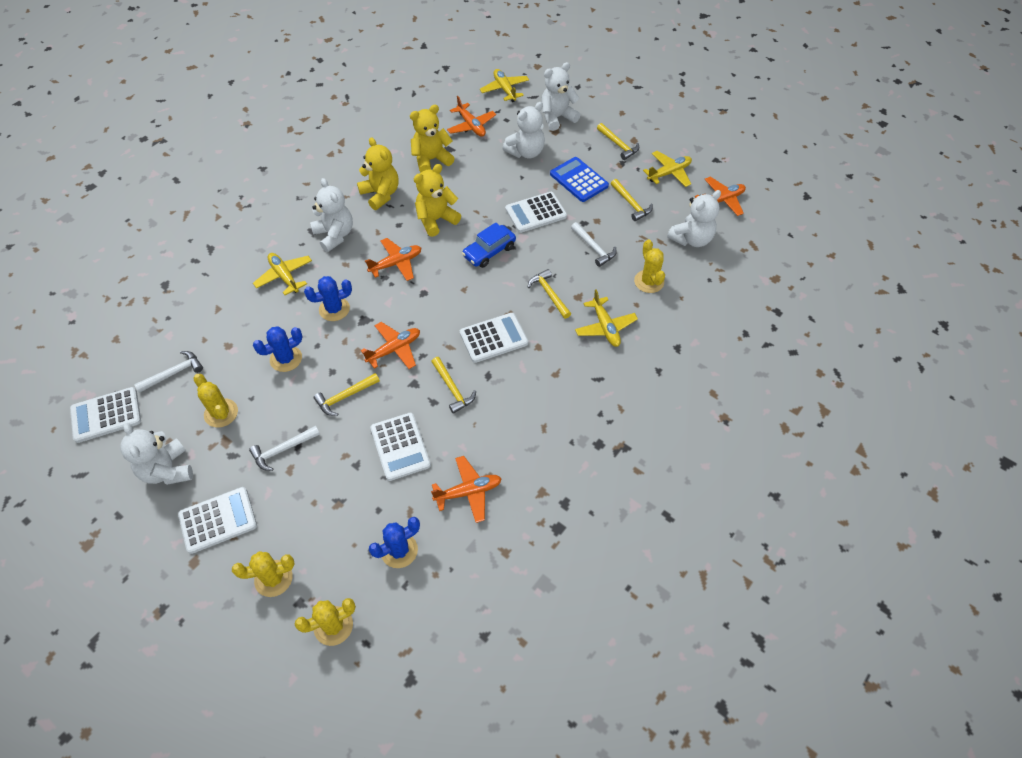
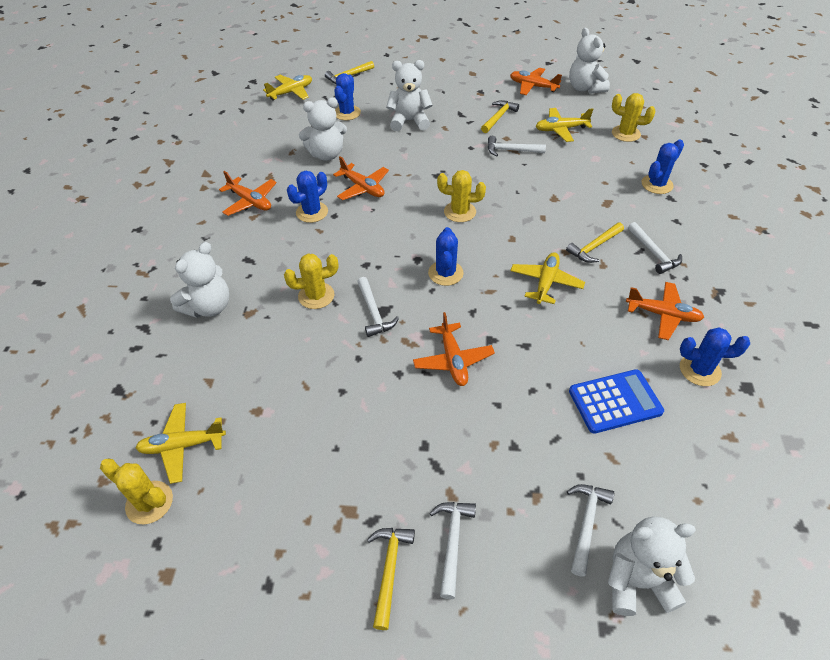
blue cactus: 3 -> 5
blue car: 1 -> 0
white calculator: 5 -> 0
white hammer: 3 -> 5
yellow hammer: 5 -> 4
yellow teddy bear: 3 -> 0

